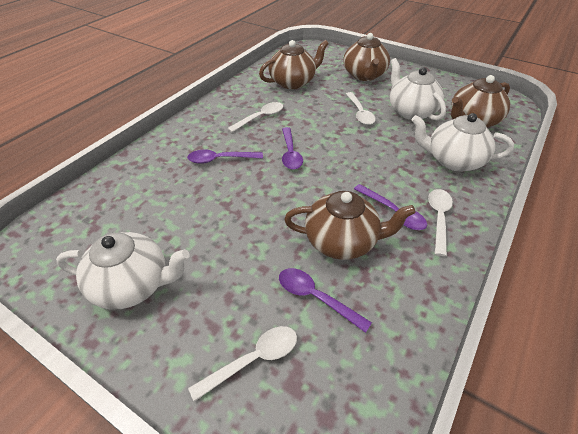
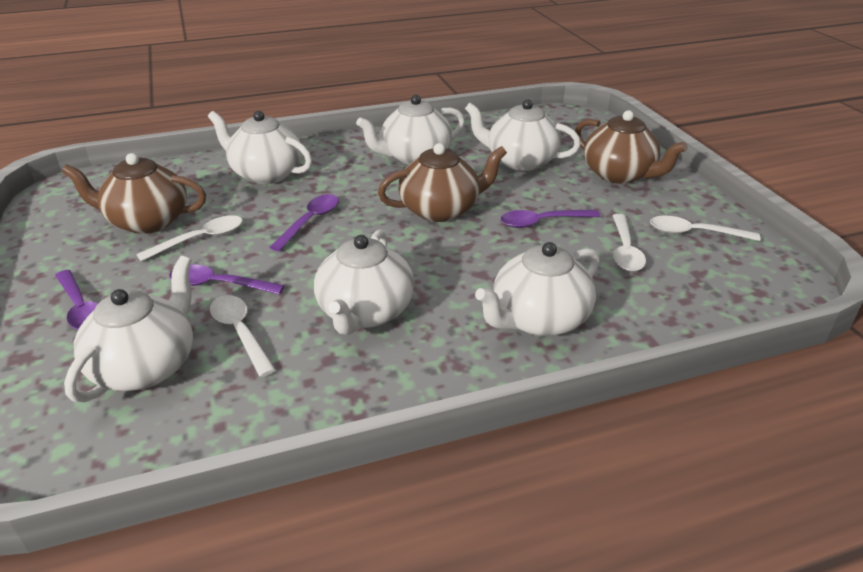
brown teapot: 4 -> 3
white teapot: 3 -> 6

